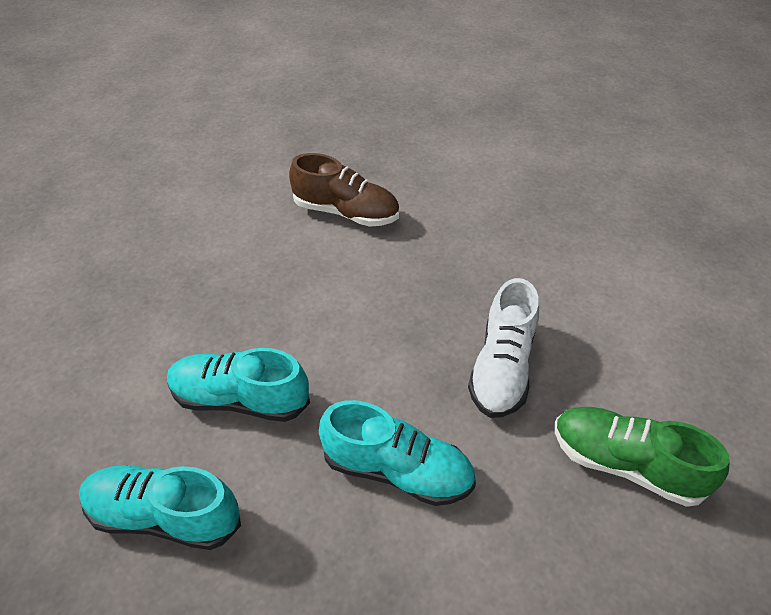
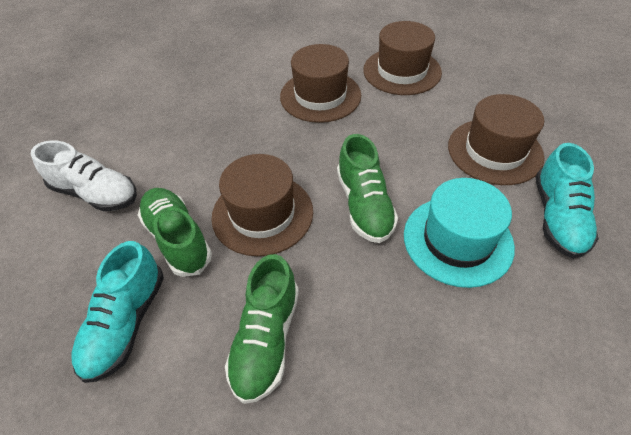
brown hat: 0 -> 4
brown shoe: 1 -> 0
green shoe: 1 -> 3
turquoise hat: 0 -> 1
turquoise shoe: 3 -> 2

